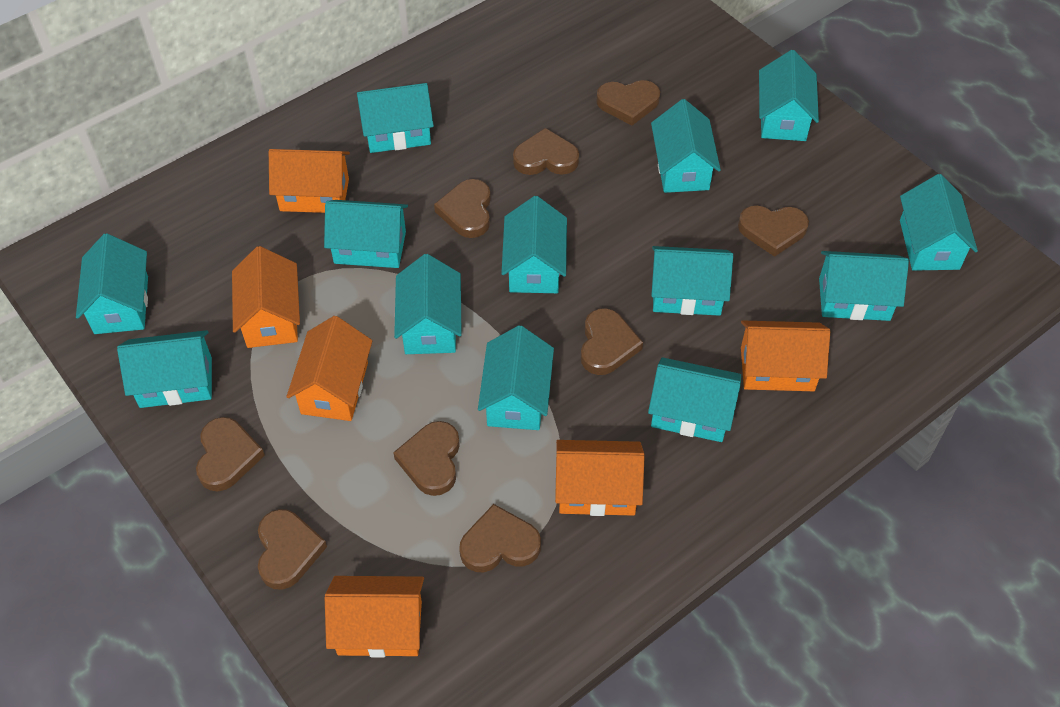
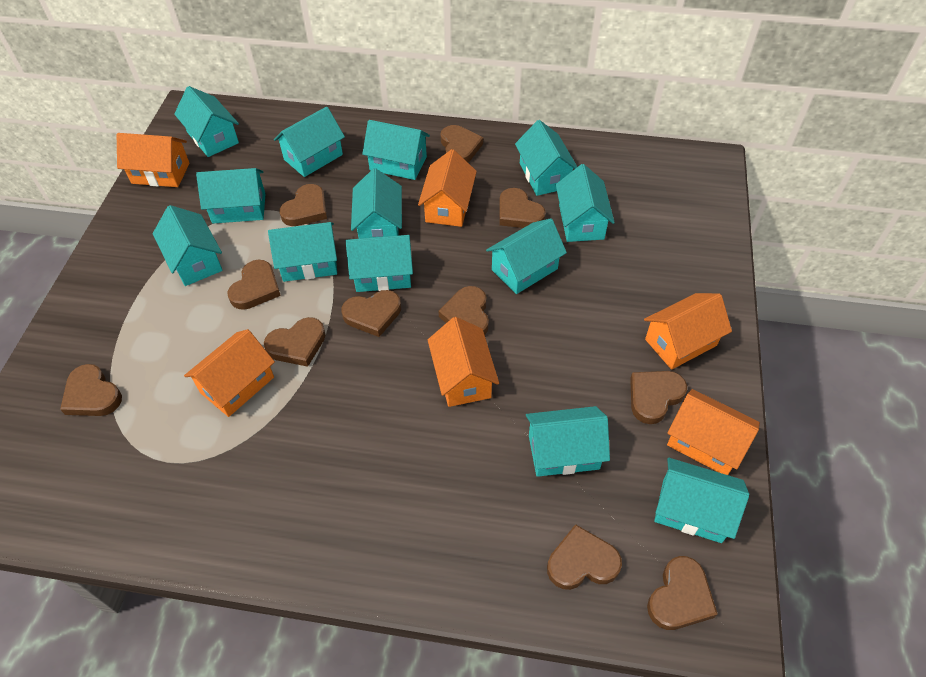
brown heart: 9 -> 11

